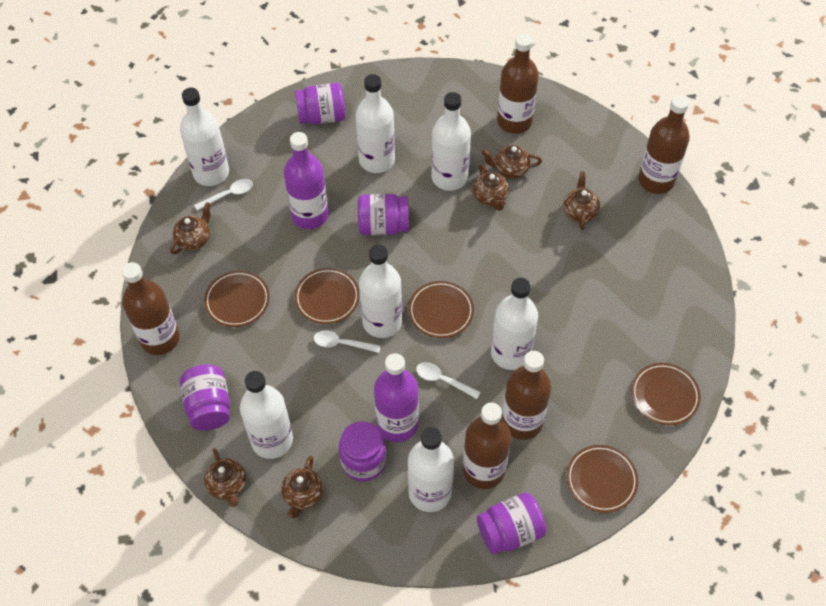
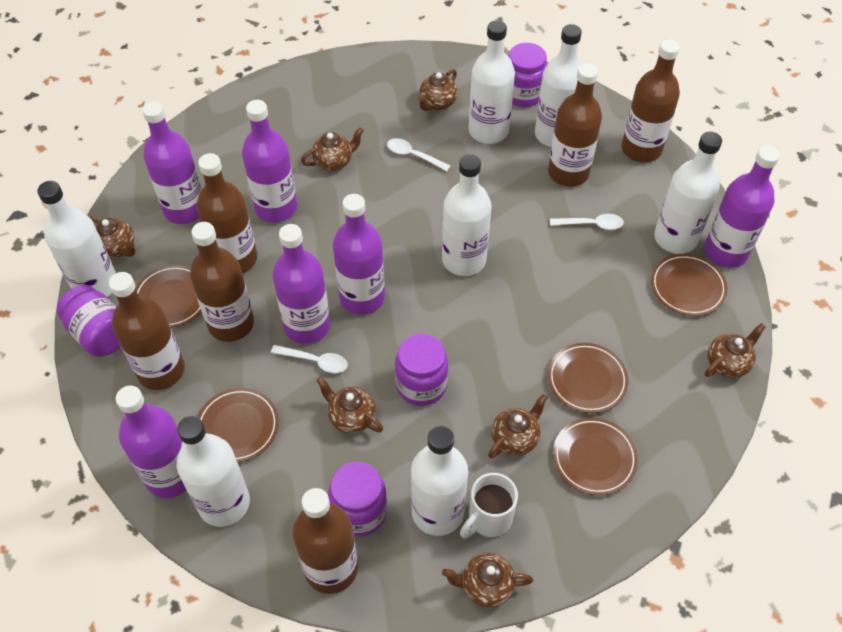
brown bottle: 5 -> 6
brown teapot: 6 -> 7
purple bottle: 2 -> 6
purple jar: 5 -> 4
white mug: 0 -> 1

